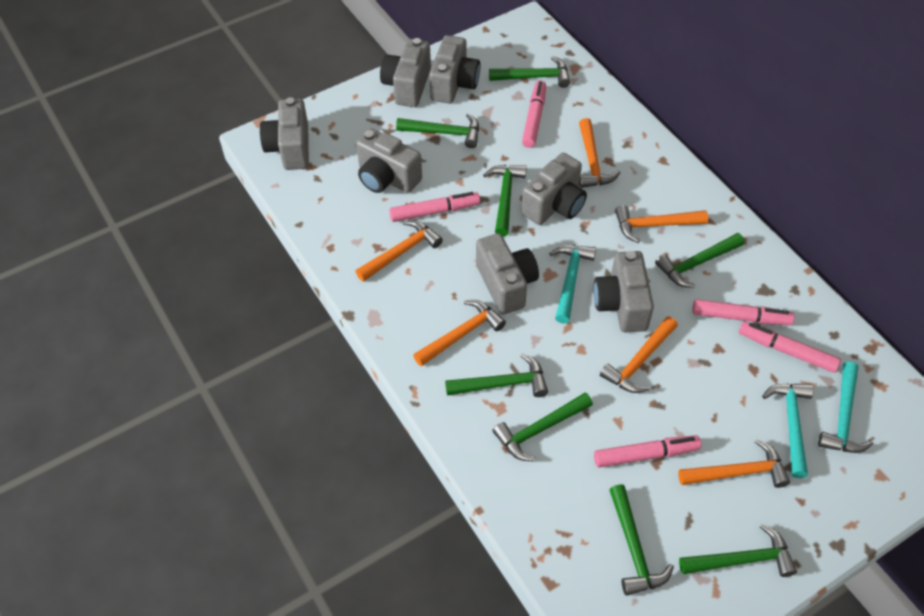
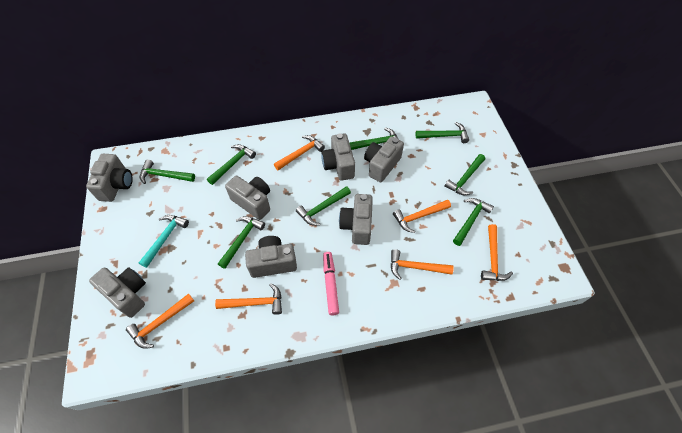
pink marker: 5 -> 1
turquoise hammer: 3 -> 1

